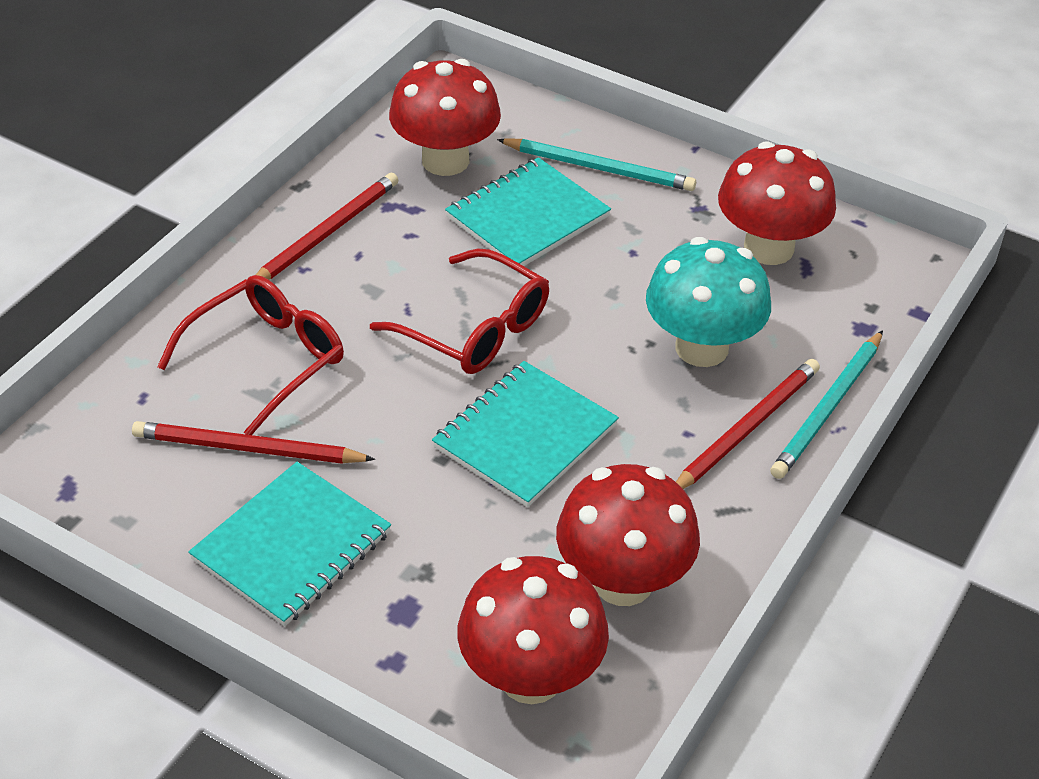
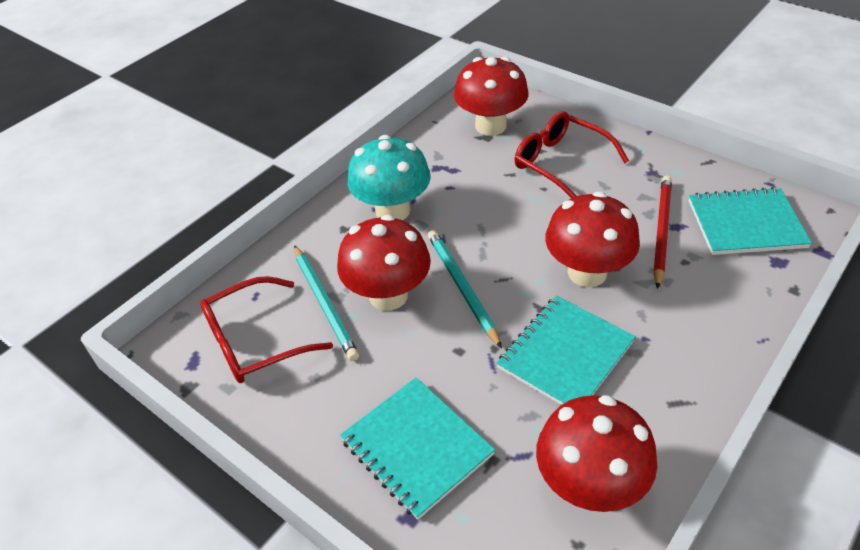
red pencil: 3 -> 1

